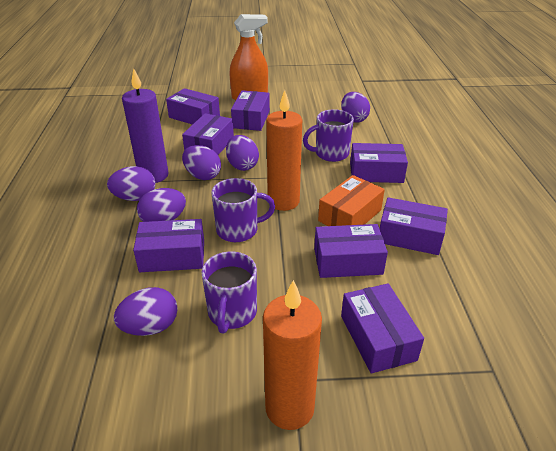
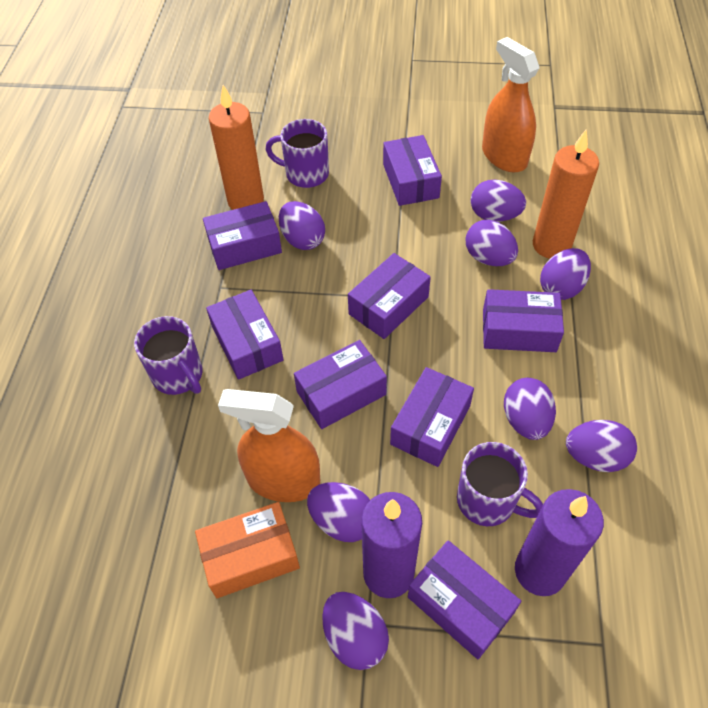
orange spray bottle: 1 -> 2
purple candle: 1 -> 2
purple egg: 6 -> 8

